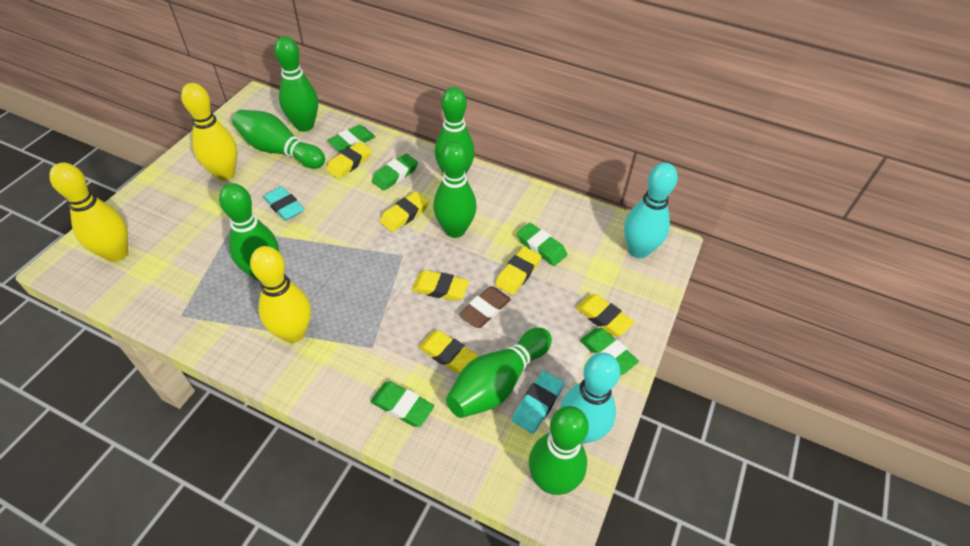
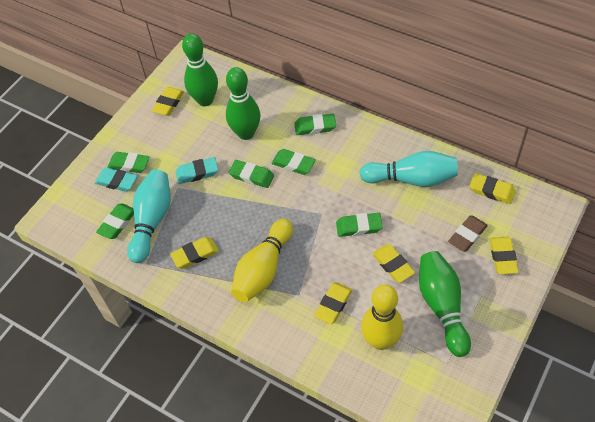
green bowling pin: 7 -> 3
green eraser: 5 -> 6
yellow bowling pin: 3 -> 2

